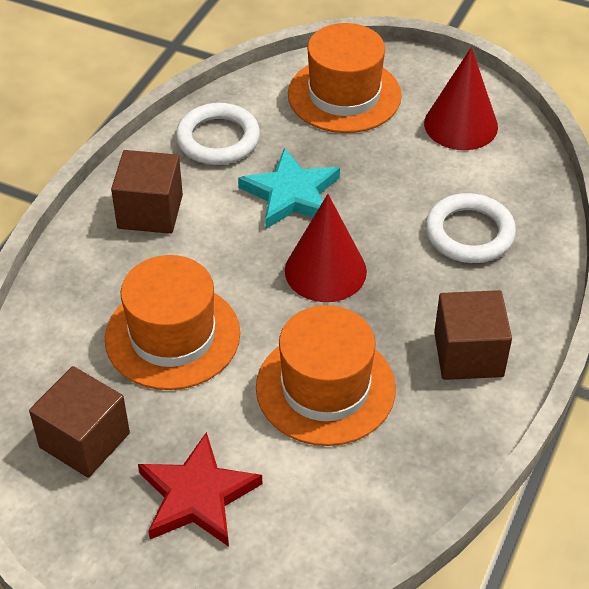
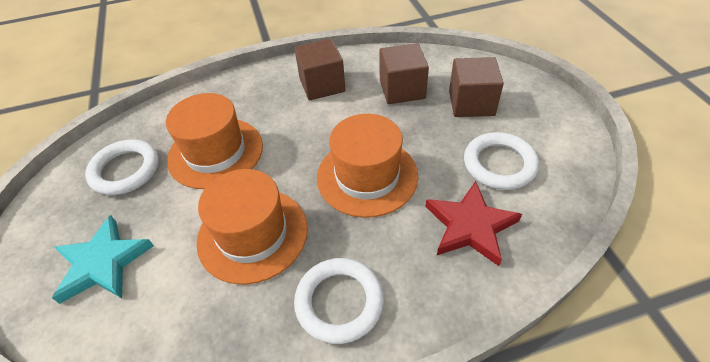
red cone: 2 -> 0
white ring: 2 -> 3

